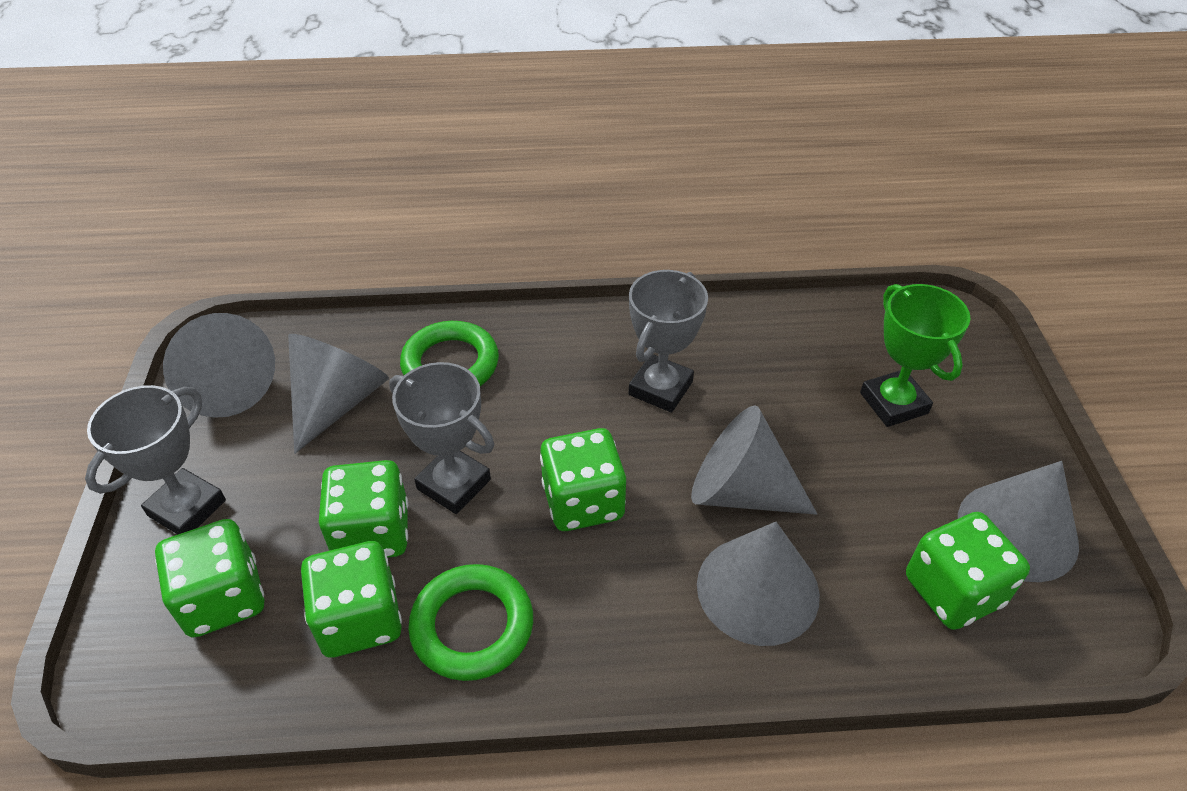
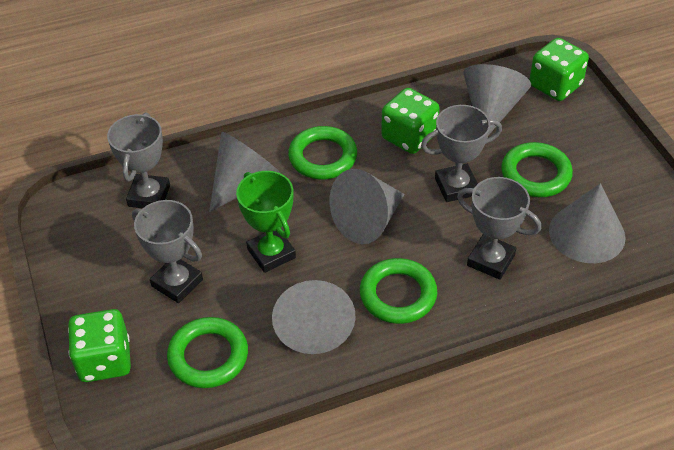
green dice: 5 -> 3
green ring: 2 -> 4
grey trophy: 3 -> 4

